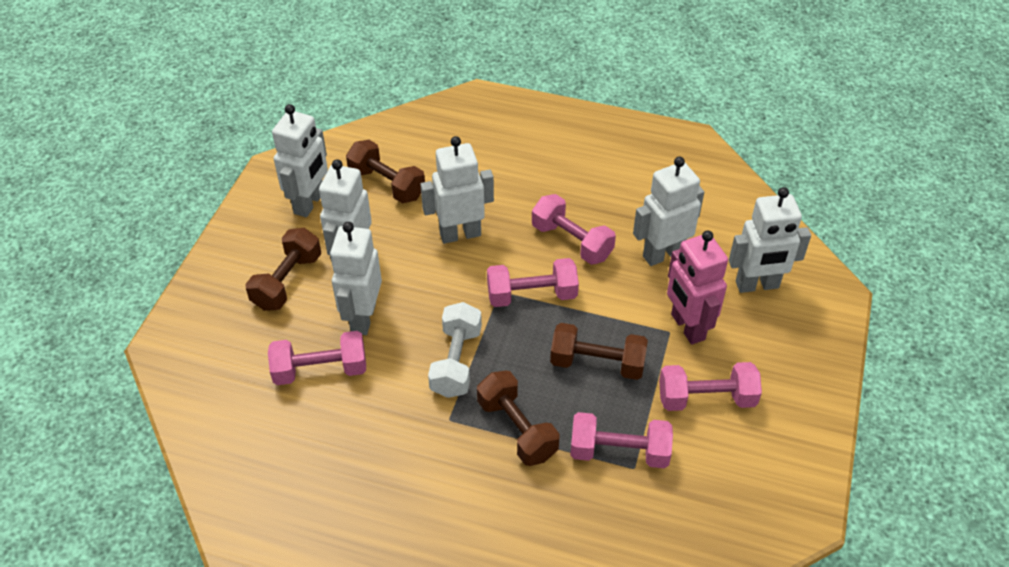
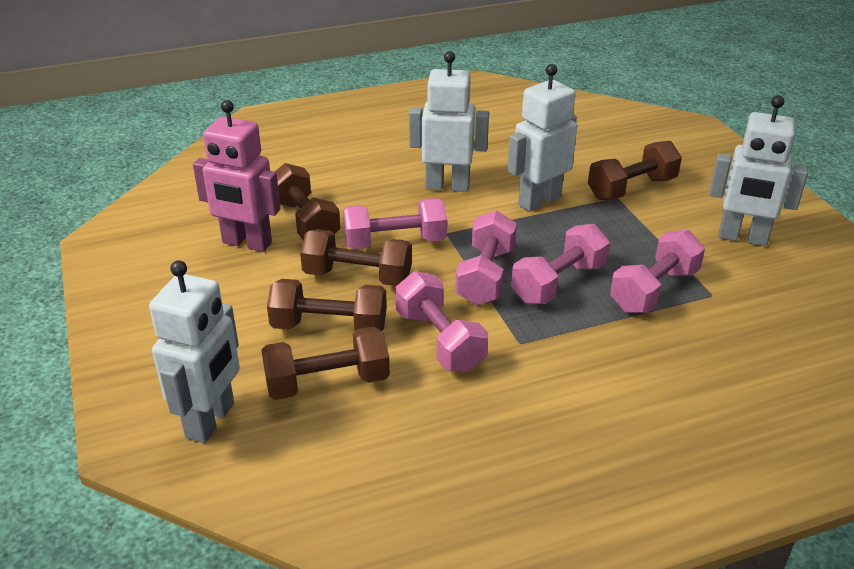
brown dumbbell: 4 -> 5
white dumbbell: 1 -> 0
white robot: 6 -> 4

